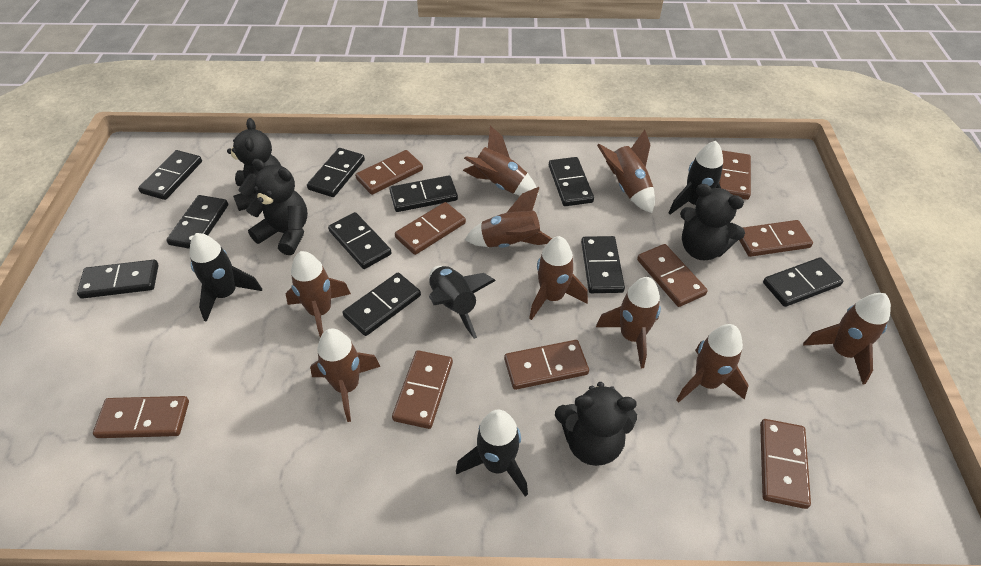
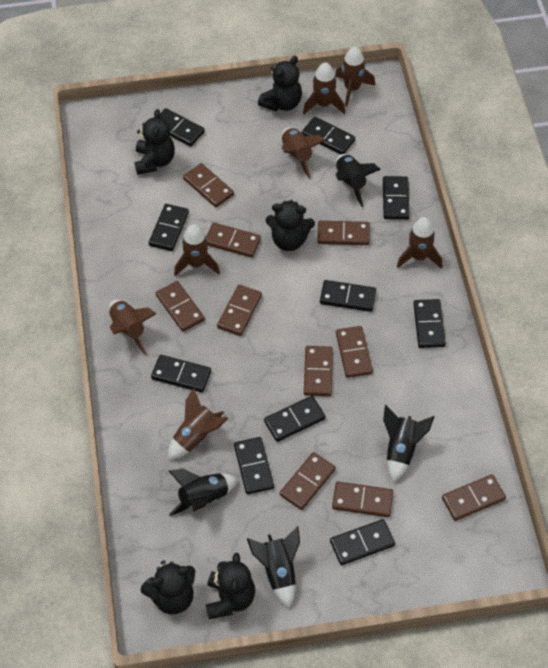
black teddy bear: 4 -> 5
brown domino: 9 -> 10
brown rocket: 9 -> 7

